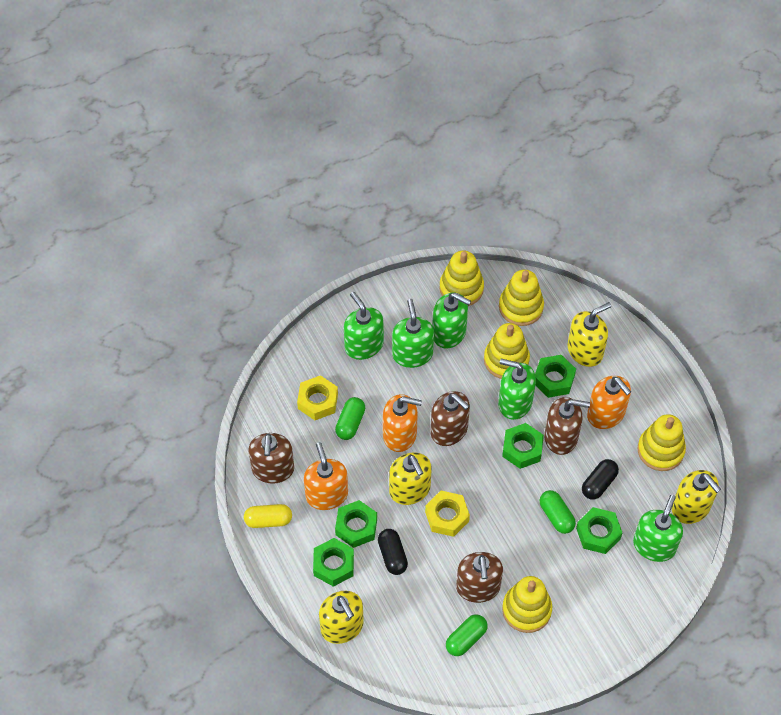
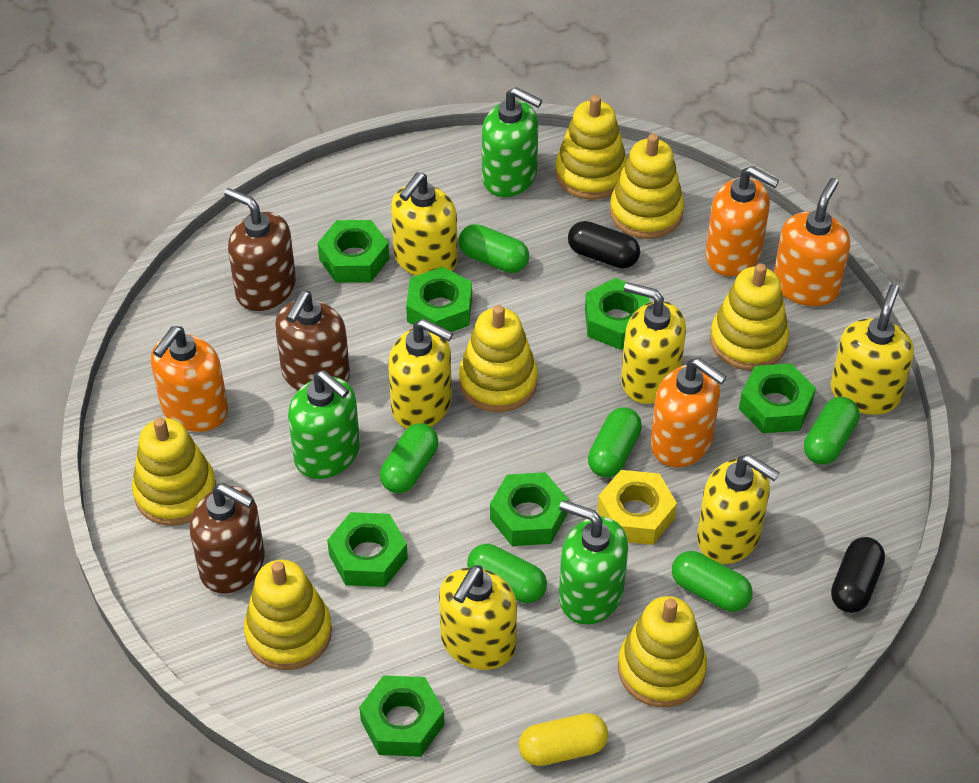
brown soap dispenser: 4 -> 3
green capsule: 3 -> 6
green nut: 5 -> 7
green soap dispenser: 5 -> 3
orange soap dispenser: 3 -> 4
yellow nut: 2 -> 1
yellow soap dispenser: 4 -> 6
yellow stacking toy: 5 -> 7

